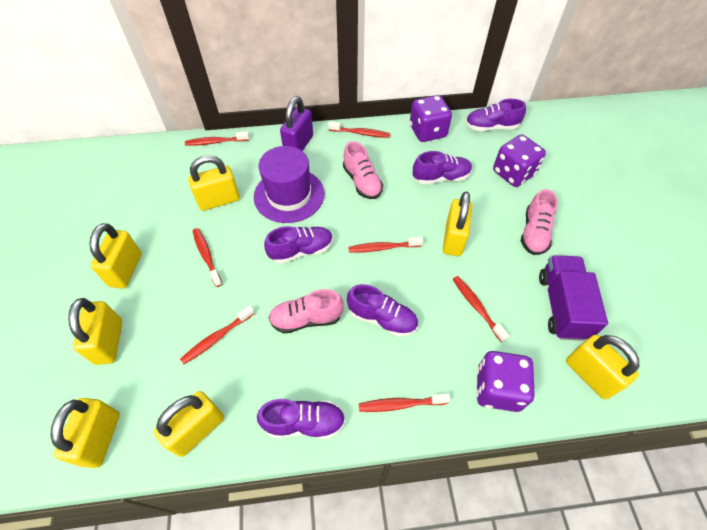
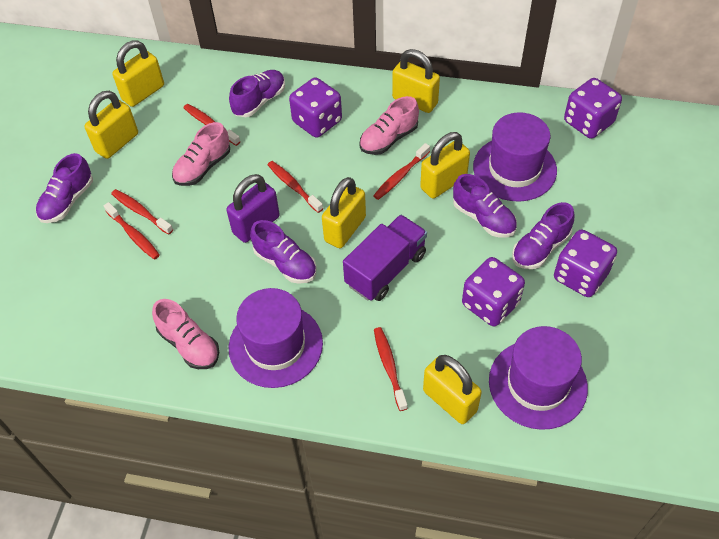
purple dice: 3 -> 4
purple hat: 1 -> 3
red toothbrush: 7 -> 6
yellow padlock: 7 -> 6

